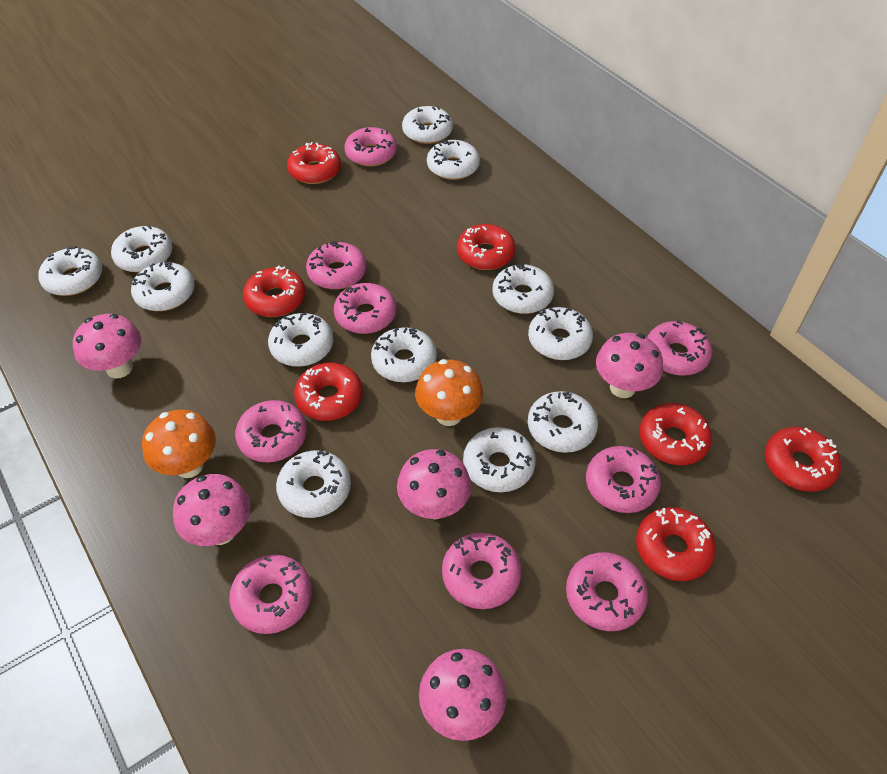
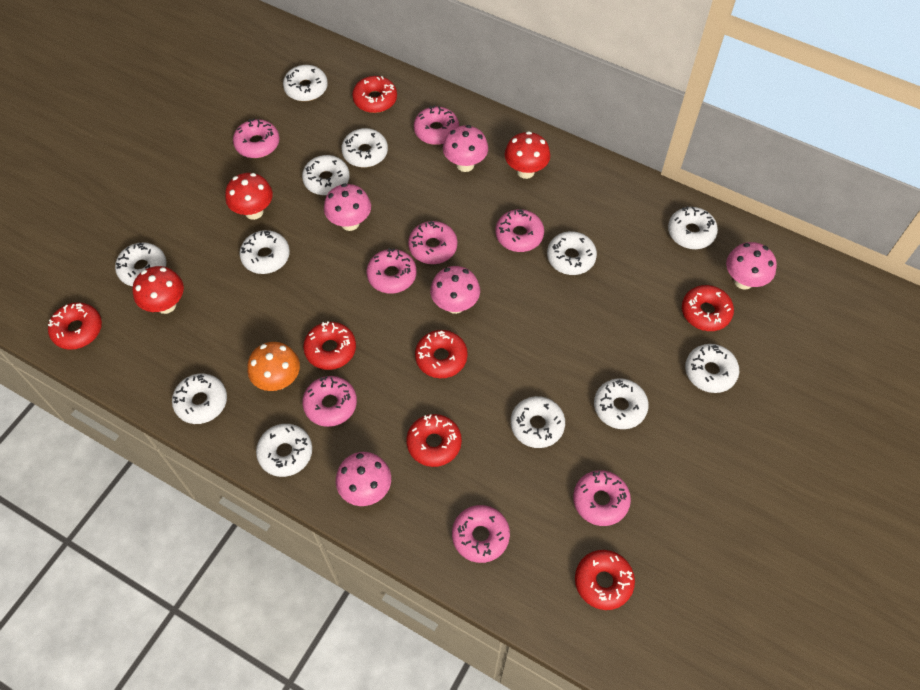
orange mushroom: 2 -> 1
pink donut: 9 -> 8
red mushroom: 0 -> 3

